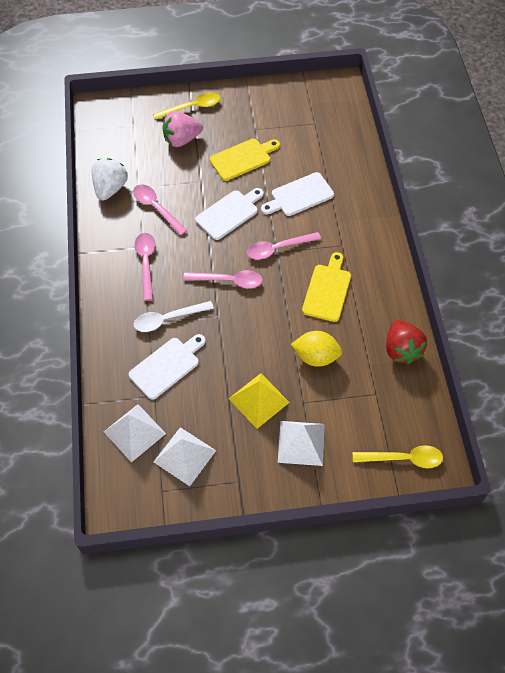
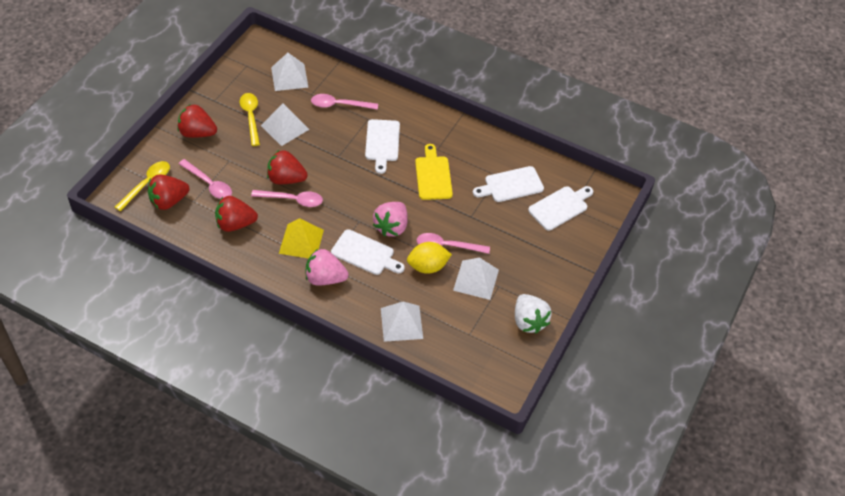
pink strawberry: 1 -> 2
red strawberry: 1 -> 4
white cutting board: 3 -> 4
white pyramid: 3 -> 4
white spoon: 1 -> 0
yellow cutting board: 2 -> 1

